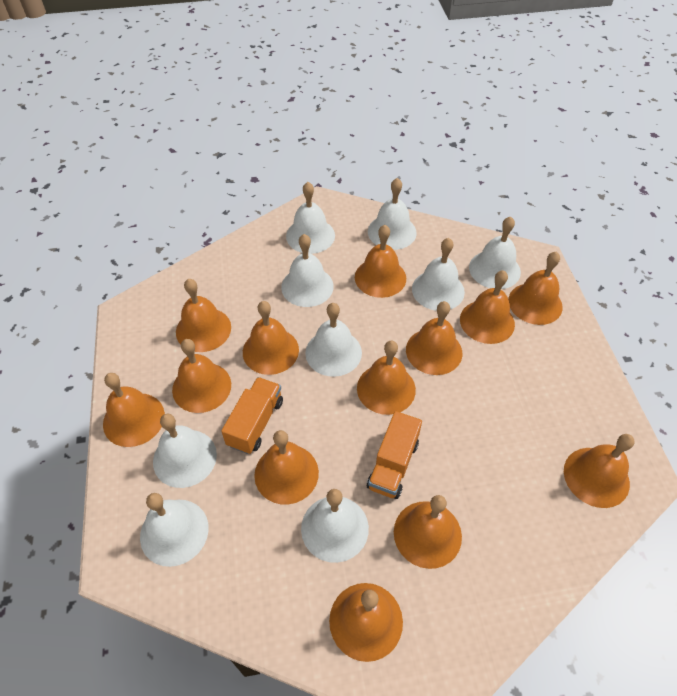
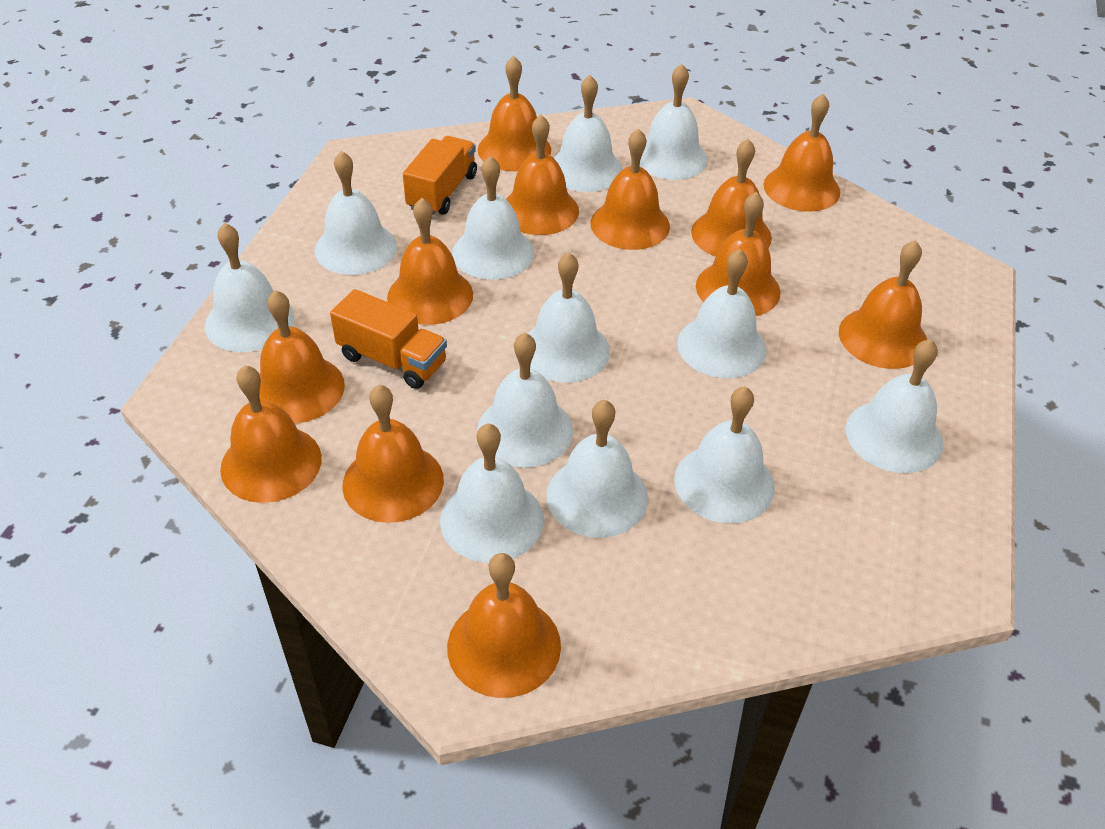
orange bell: 13 -> 12
white bell: 9 -> 12

